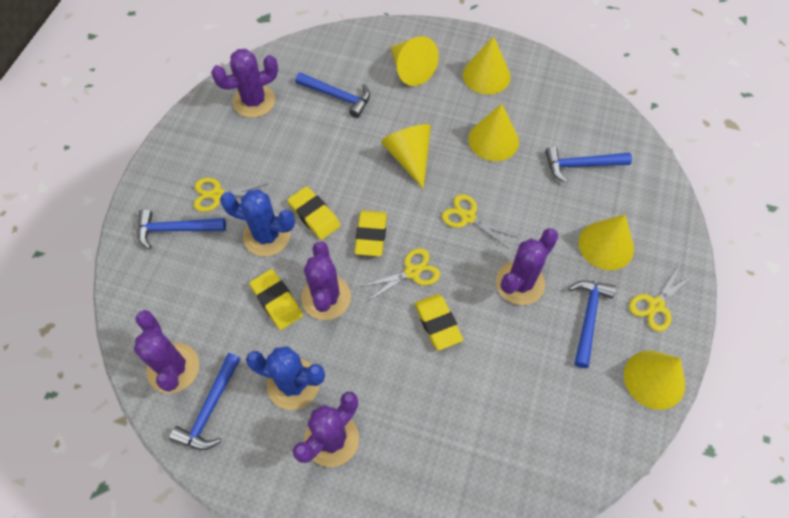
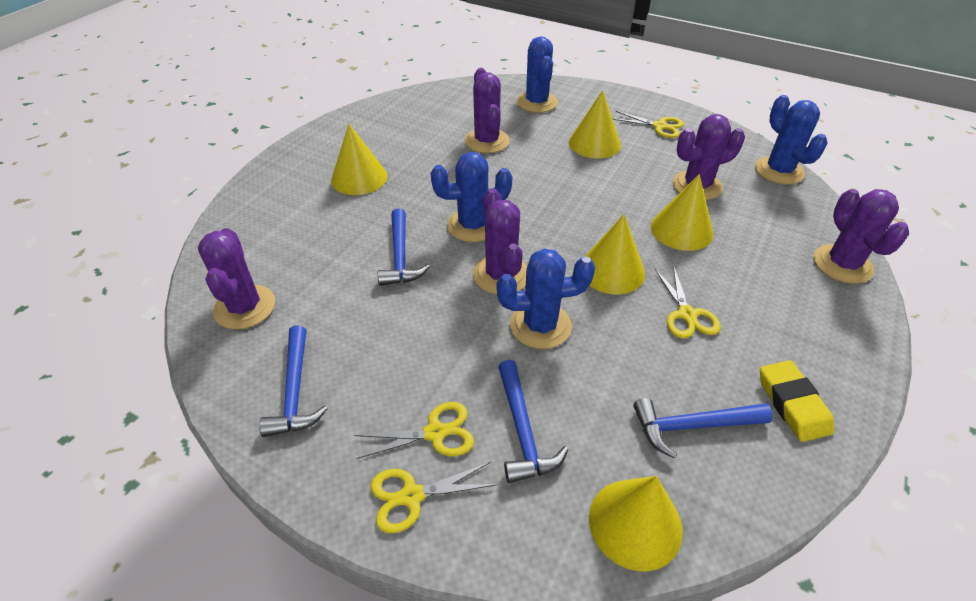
blue cactus: 2 -> 4
blue hammer: 5 -> 4
yellow cone: 6 -> 5
yellow eraser: 4 -> 1

